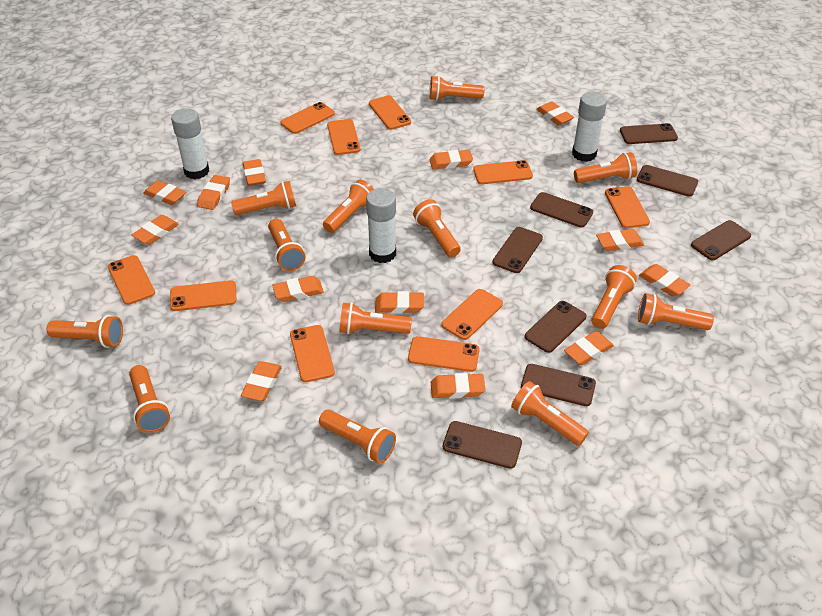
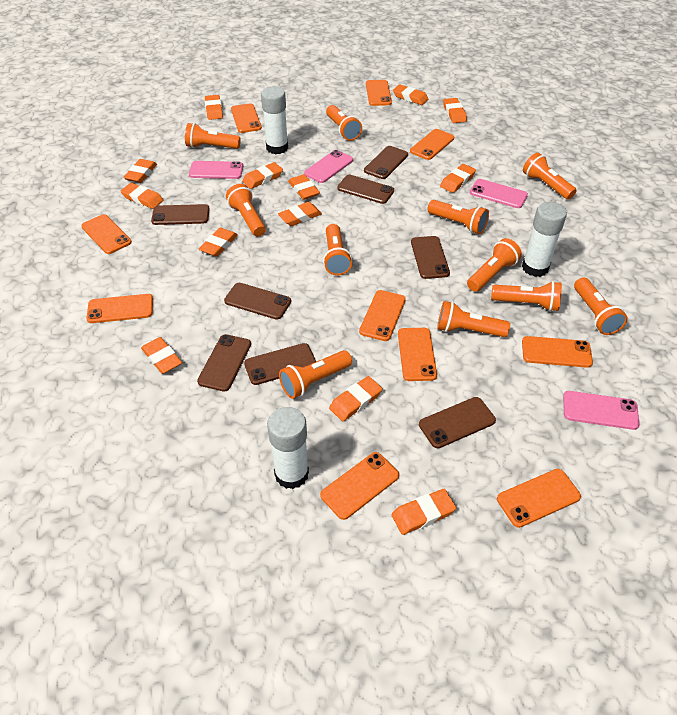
orange flashlight: 13 -> 11
pink phone: 0 -> 4

